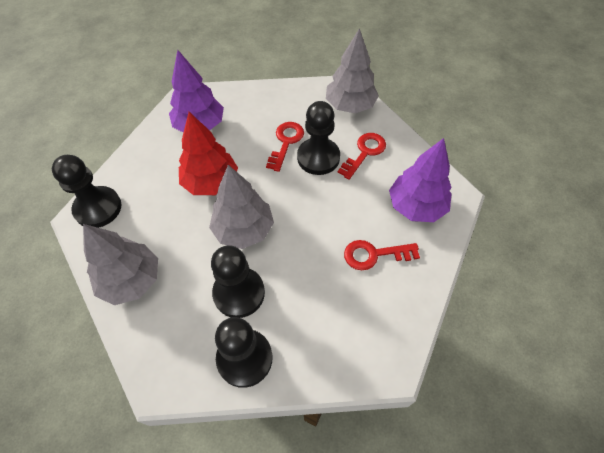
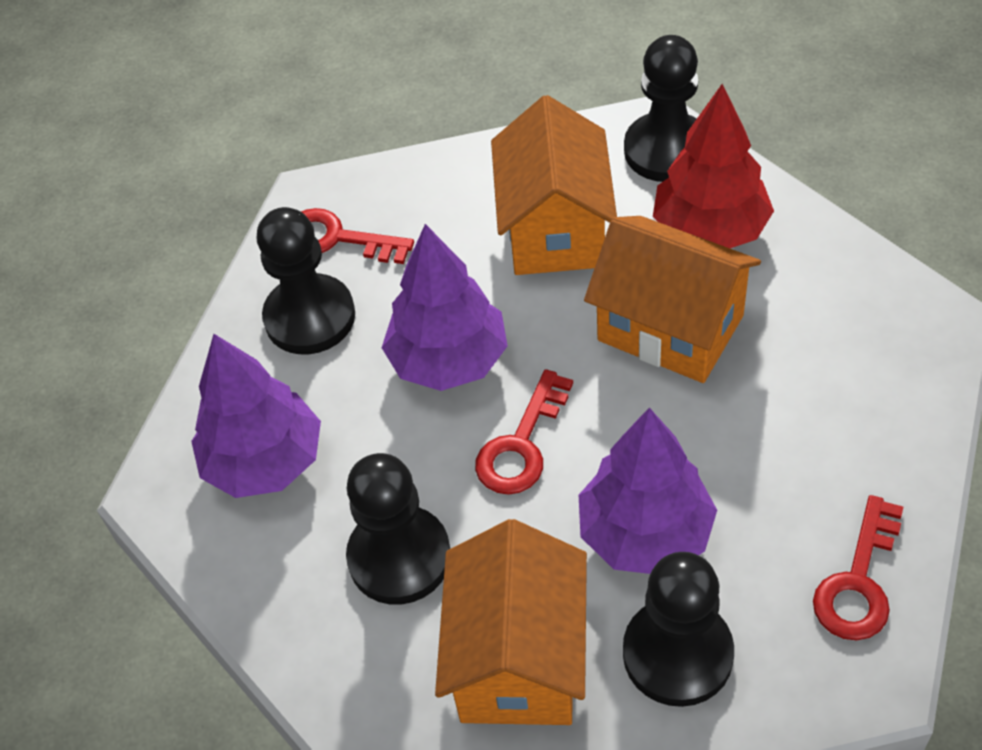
grey tree: 3 -> 0
orange house: 0 -> 3
purple tree: 2 -> 3

